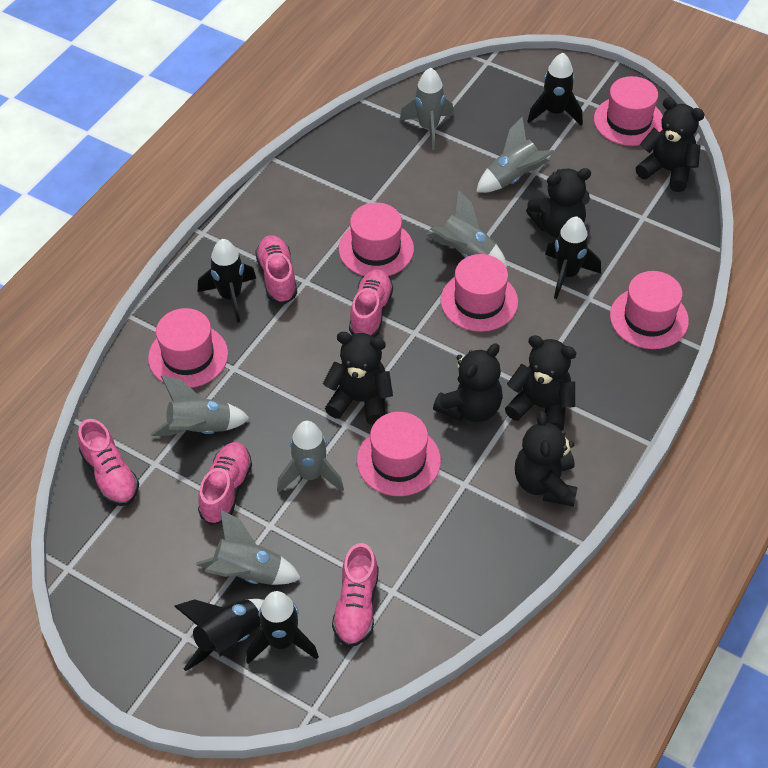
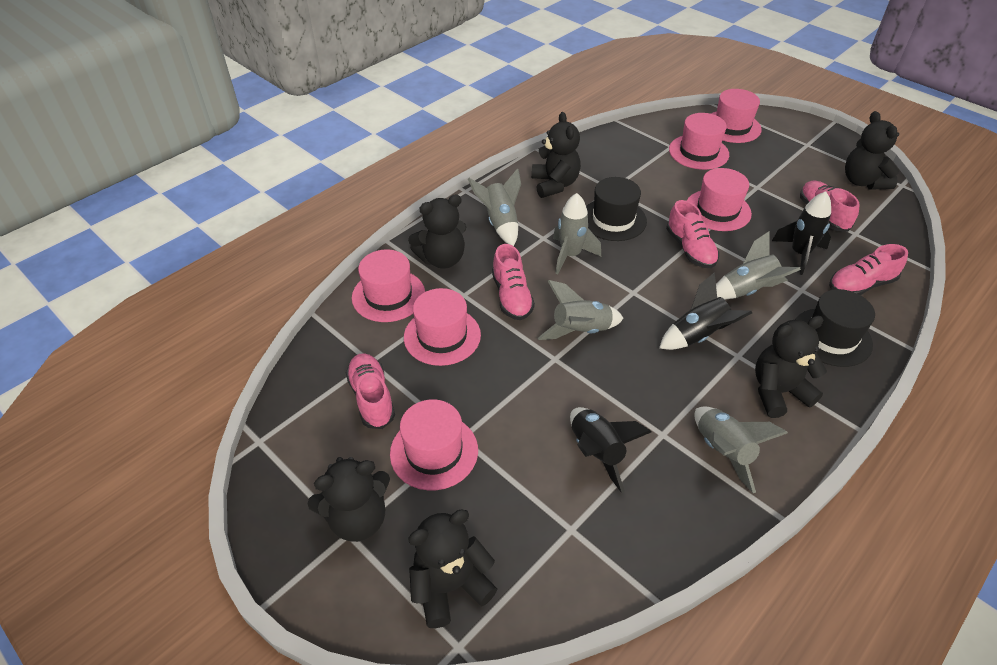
black hat: 0 -> 2
black rocket: 5 -> 3
grey rocket: 6 -> 5

